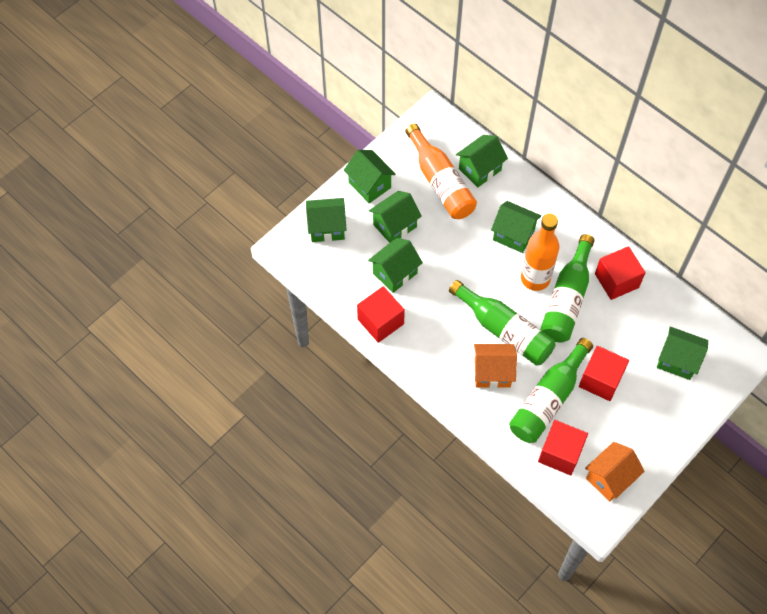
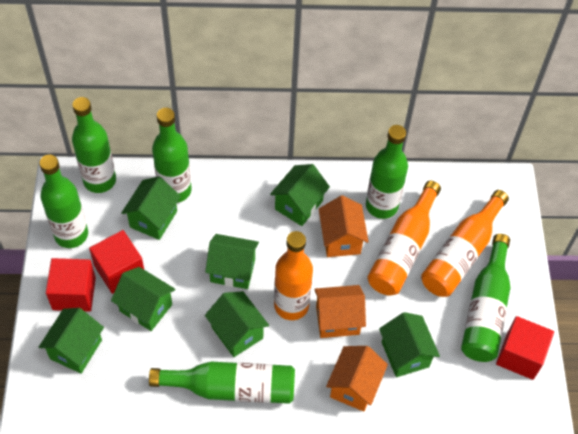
green bottle: 3 -> 6
orange bottle: 2 -> 3
orange house: 2 -> 3
red cube: 4 -> 3

